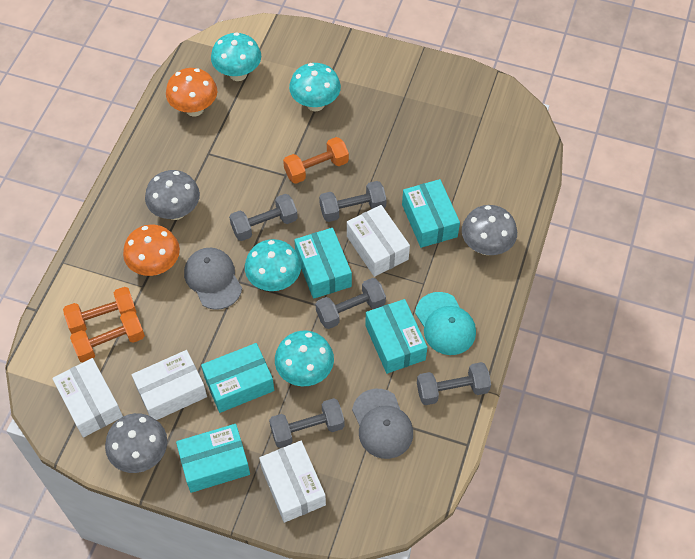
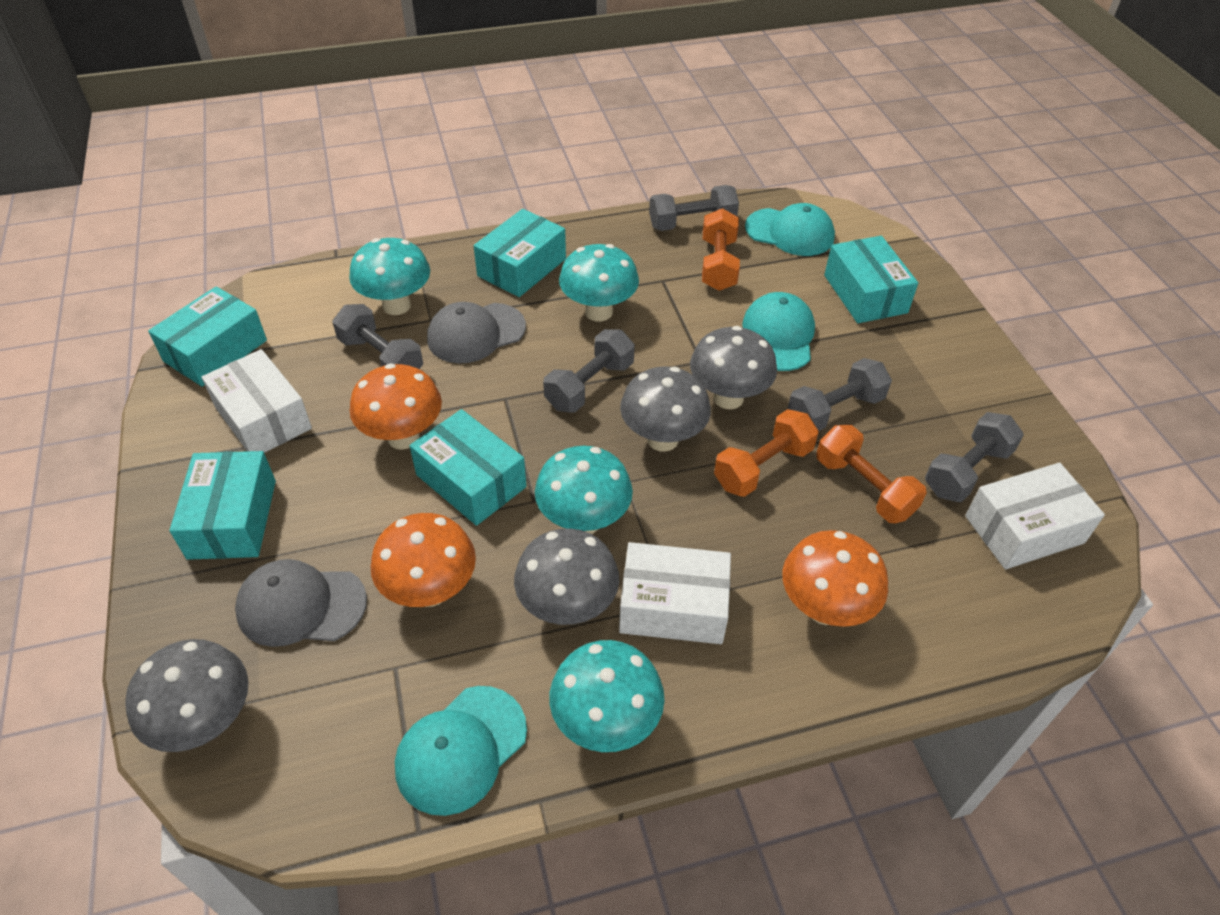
grey mushroom: 3 -> 4
orange mushroom: 2 -> 3
turquoise cap: 1 -> 3
white box: 4 -> 3

